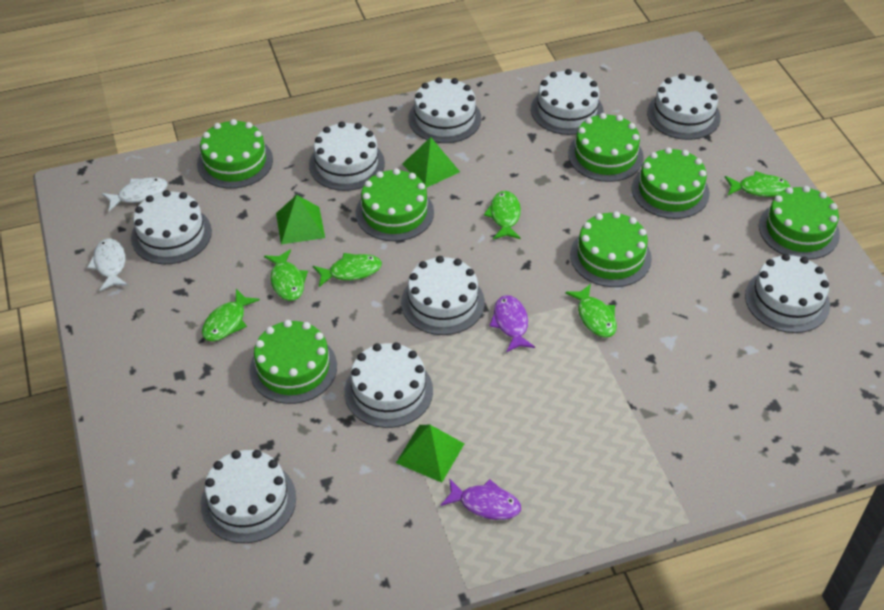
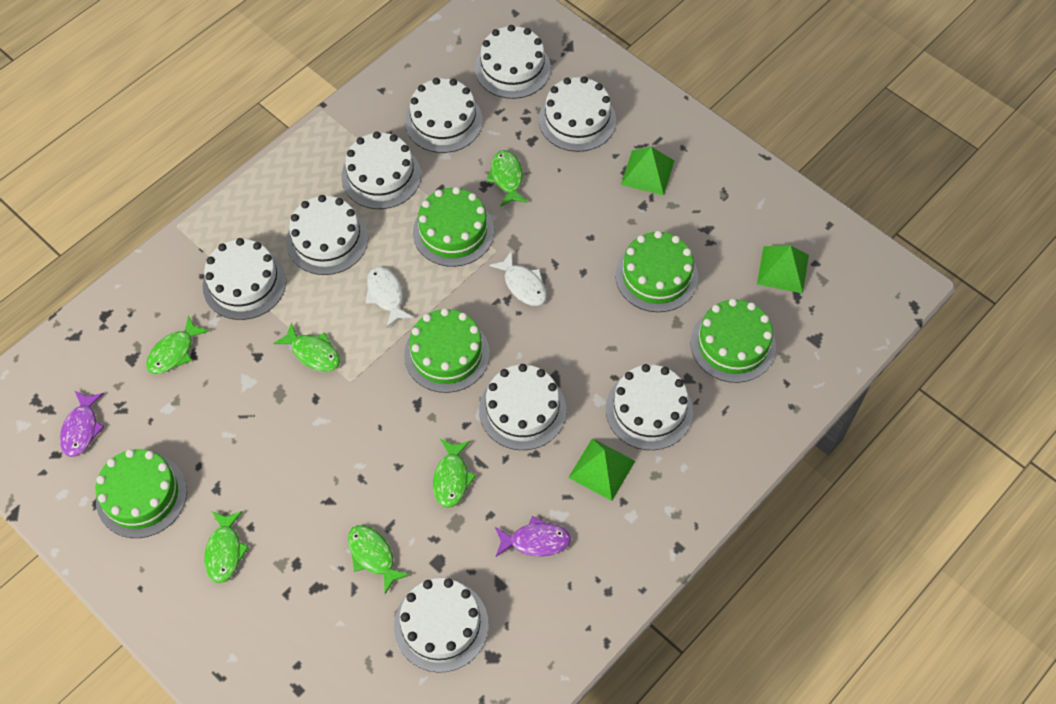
green cake: 7 -> 5

